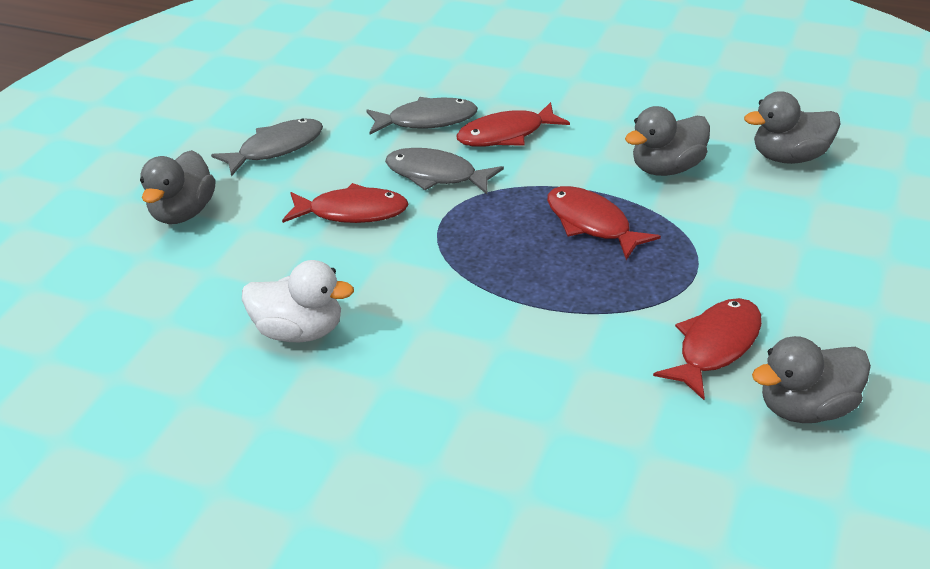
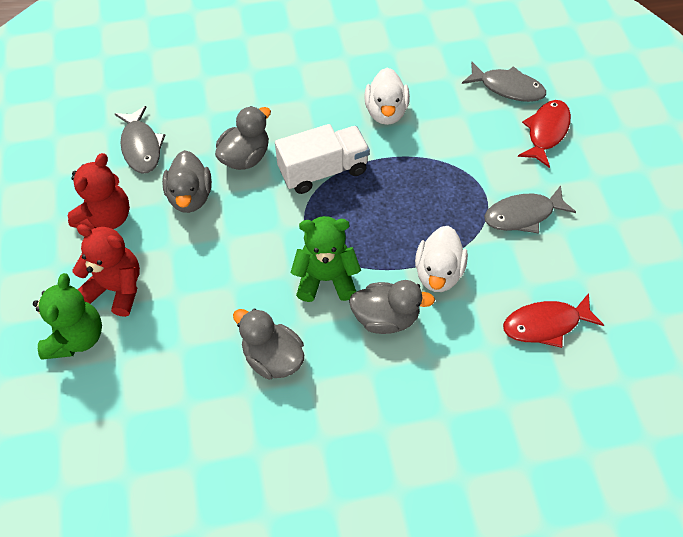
green teddy bear: 0 -> 2
red fish: 4 -> 2
red teddy bear: 0 -> 2
white duck: 1 -> 2
white truck: 0 -> 1

